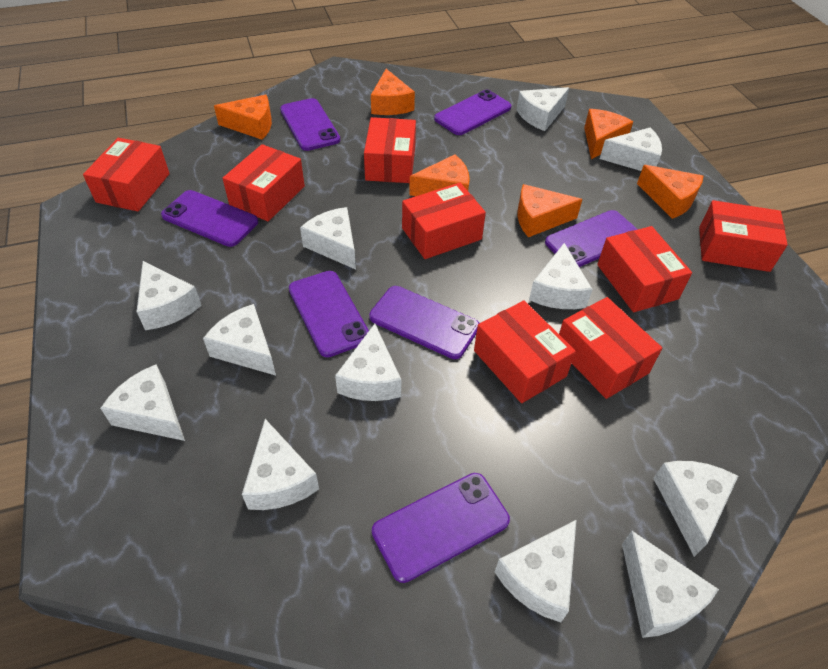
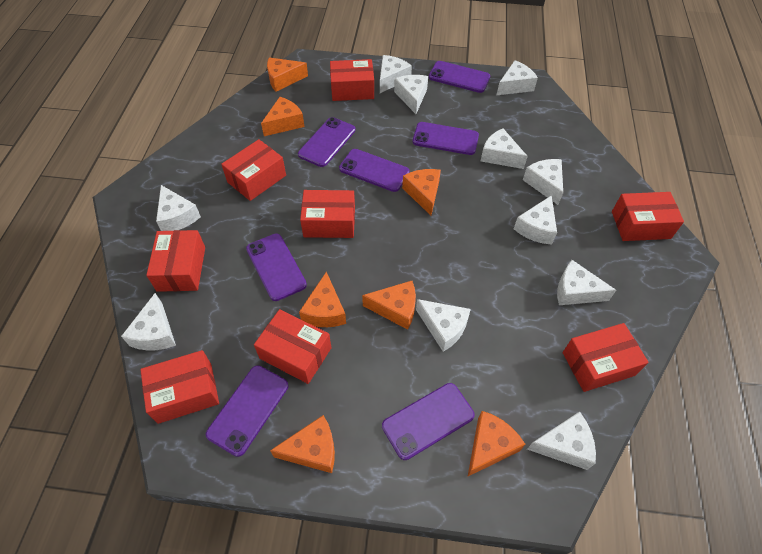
orange cheese: 6 -> 7
white cheese: 12 -> 11

